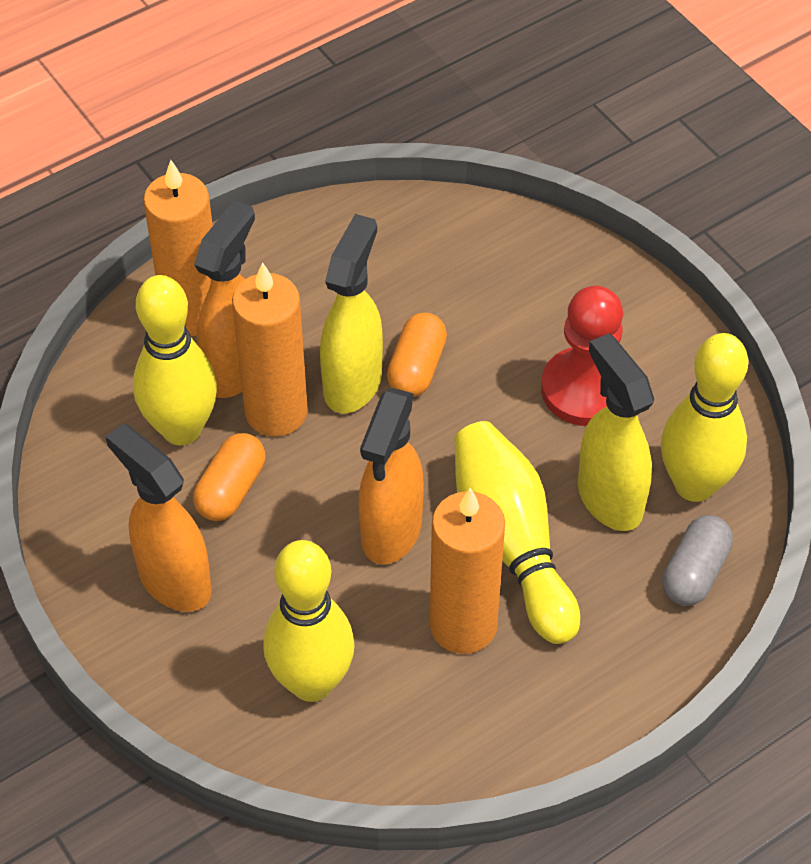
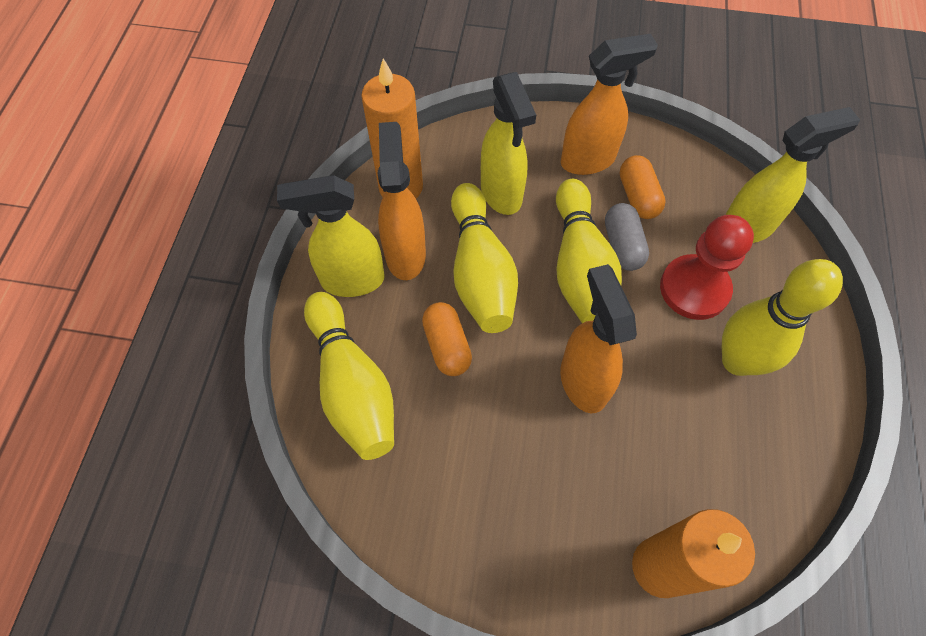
orange candle: 3 -> 2
yellow spray bottle: 2 -> 3

